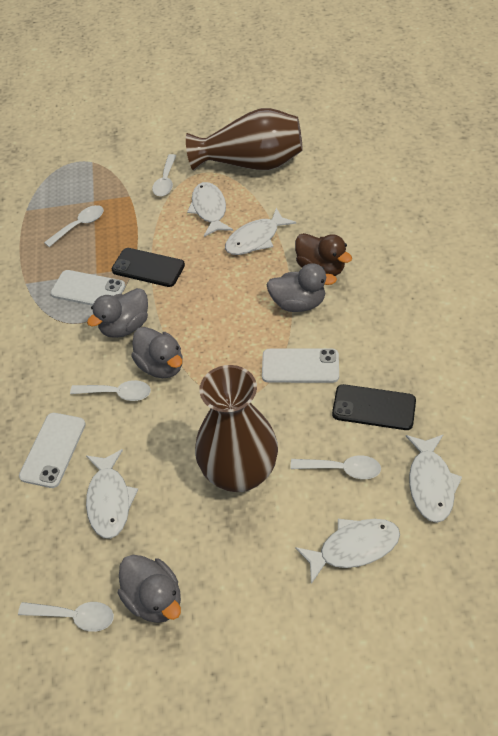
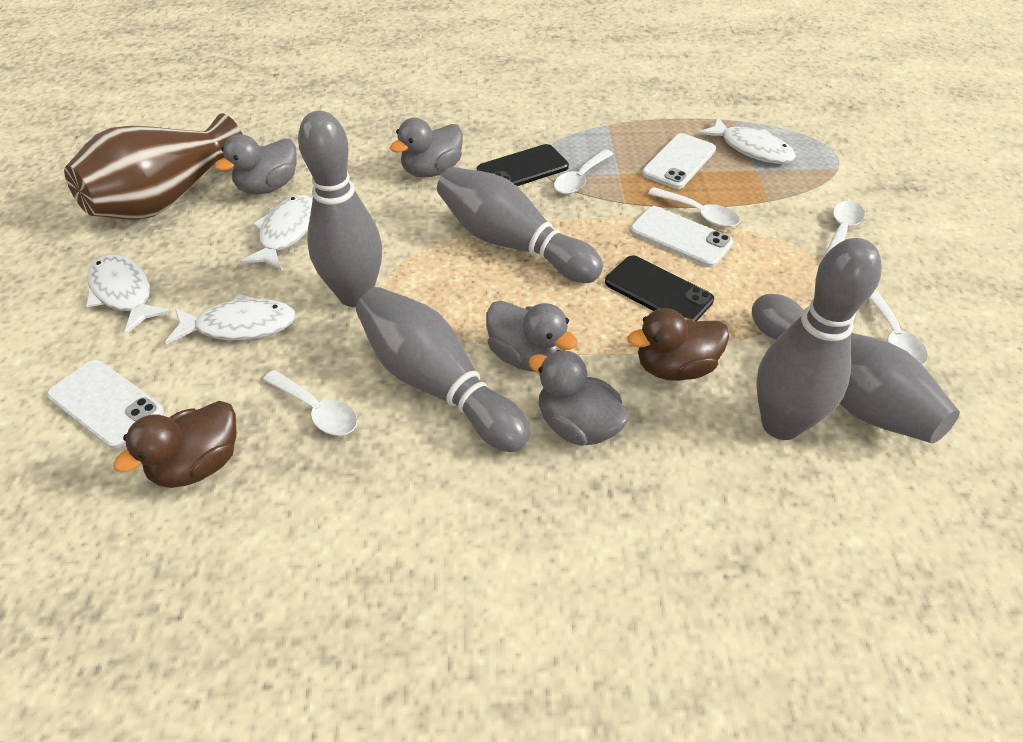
brown duck: 1 -> 2
brown vase: 2 -> 1
grey bowling pin: 0 -> 5
white fish: 5 -> 4

